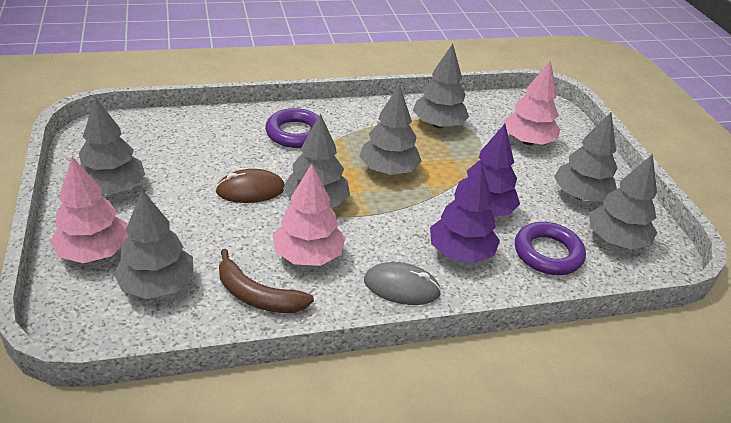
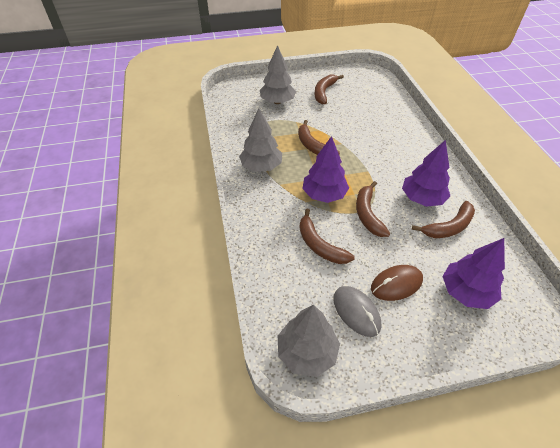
brown banana: 1 -> 5
grey tree: 7 -> 3
pink tree: 3 -> 0
purple ring: 2 -> 0
purple tree: 2 -> 3

